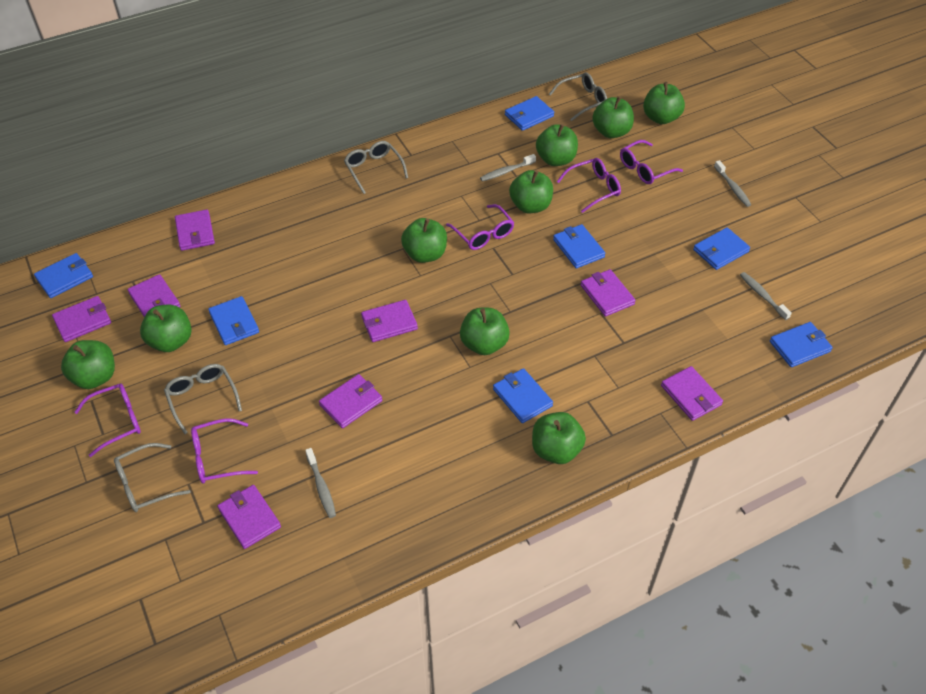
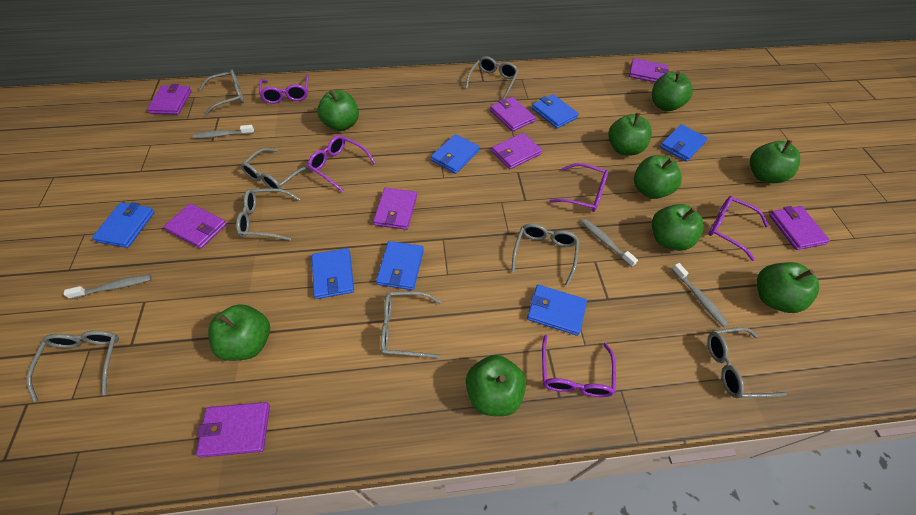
grey glasses: 4 -> 8

